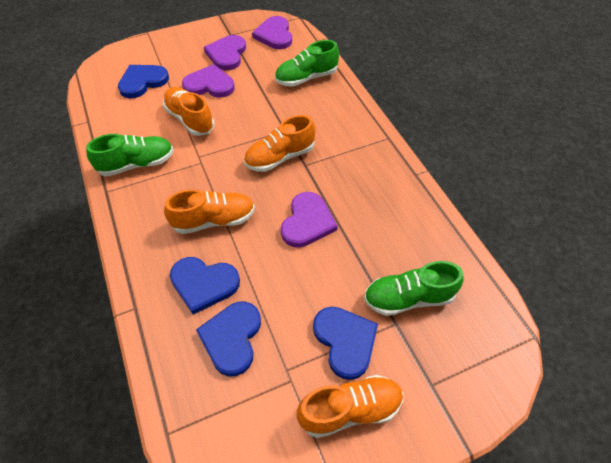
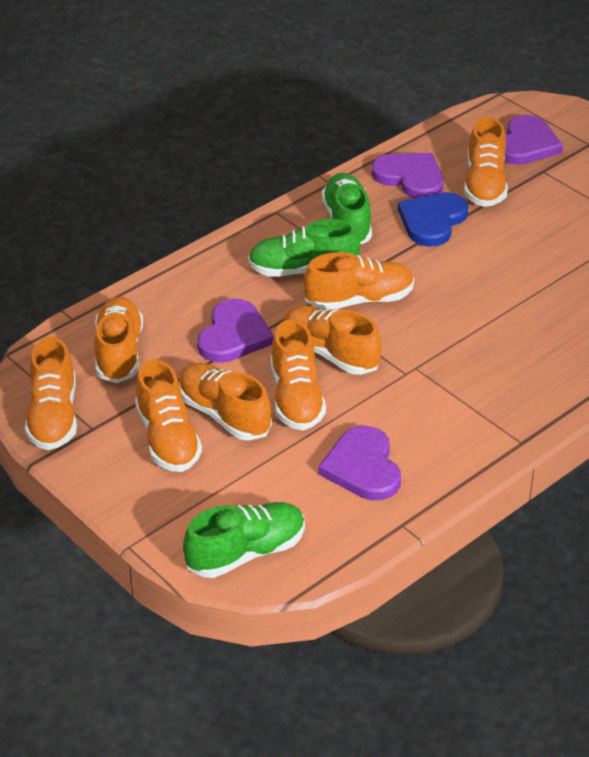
blue heart: 4 -> 1
orange shoe: 4 -> 8

